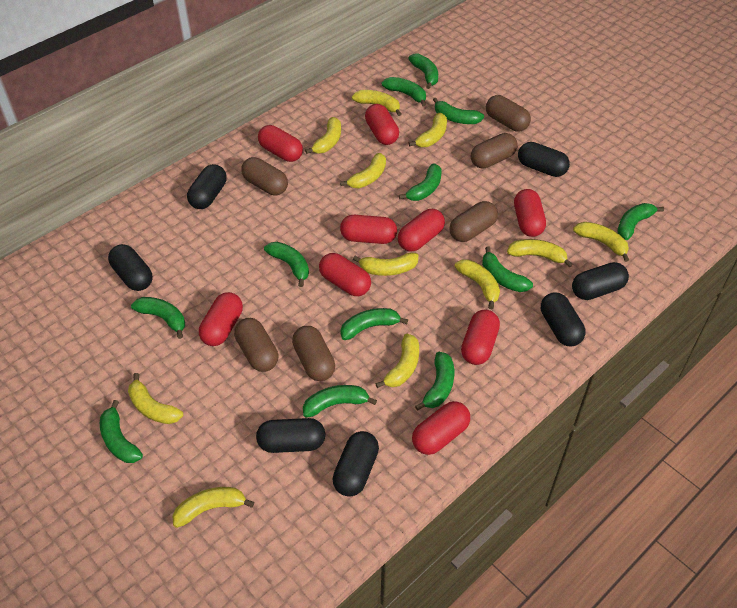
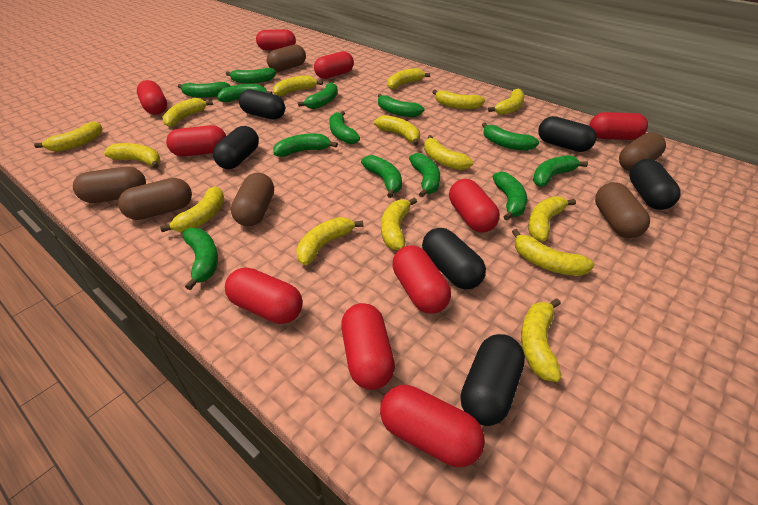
black capsule: 7 -> 6
green banana: 12 -> 13
red capsule: 9 -> 10
yellow banana: 11 -> 15

